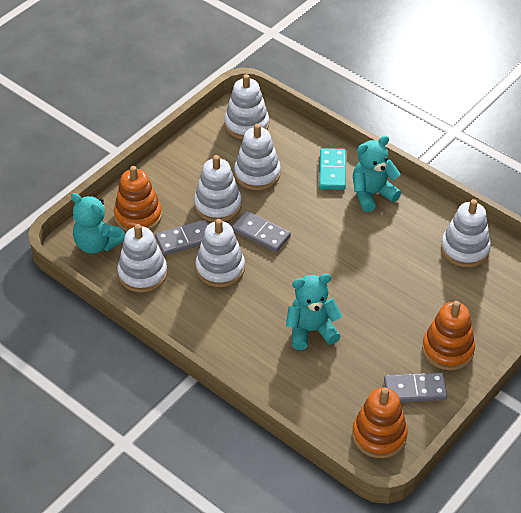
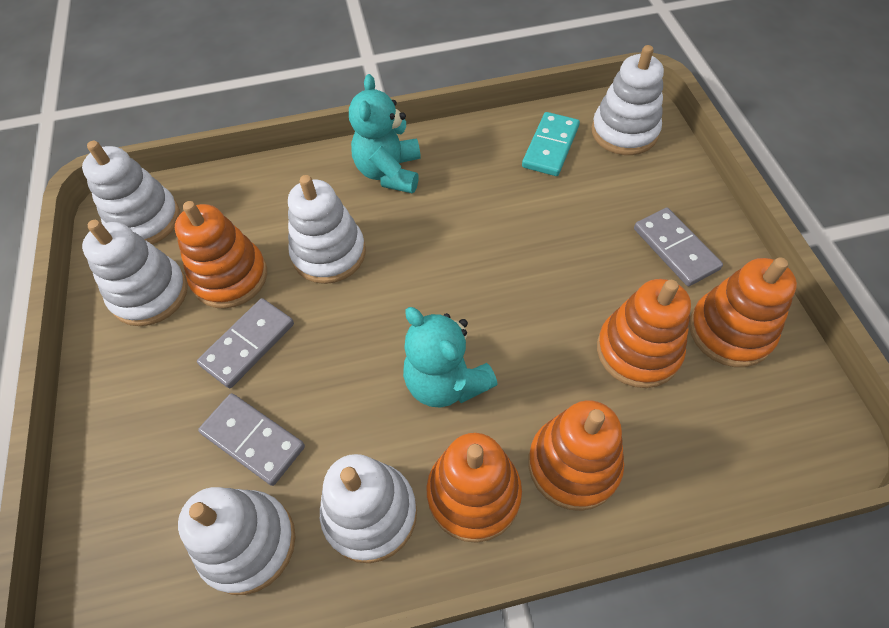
orange stacking toy: 3 -> 5
turquoise teddy bear: 3 -> 2

